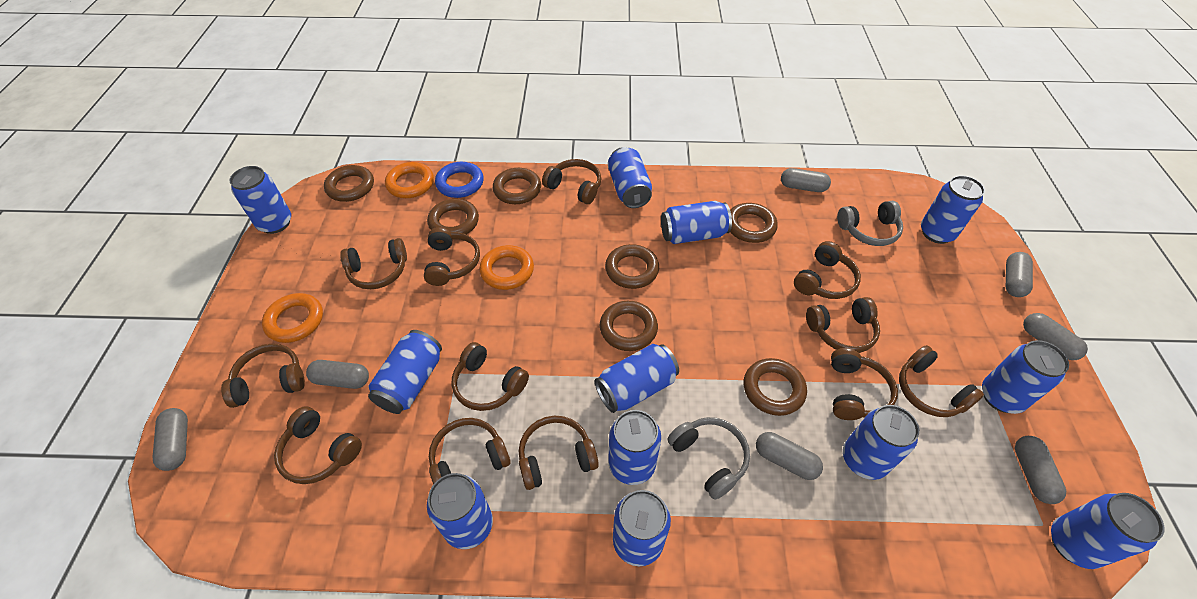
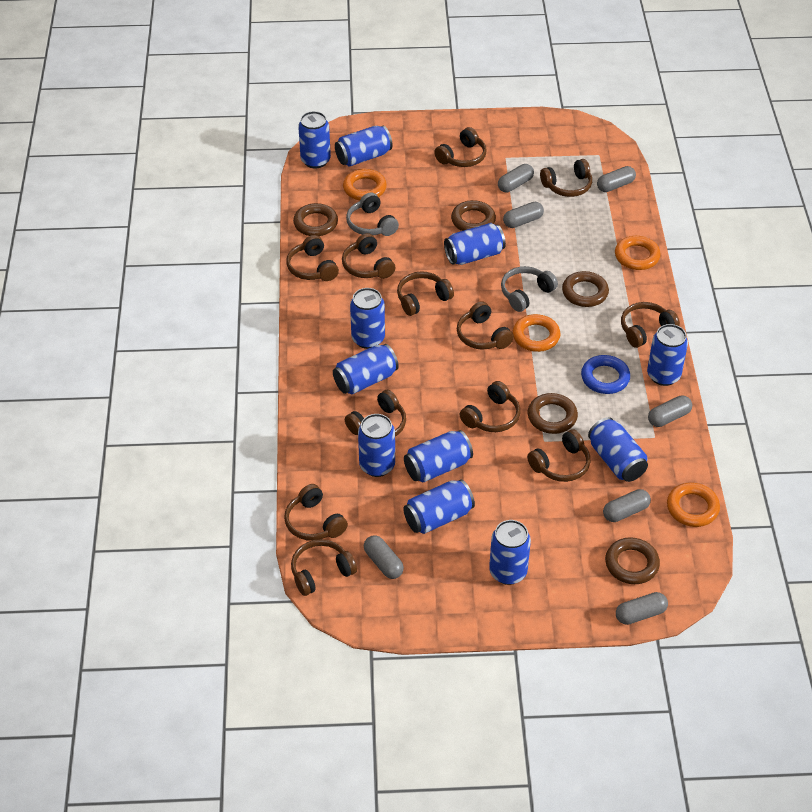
blue can: 12 -> 11
brown ring: 7 -> 5
orange ring: 3 -> 4

